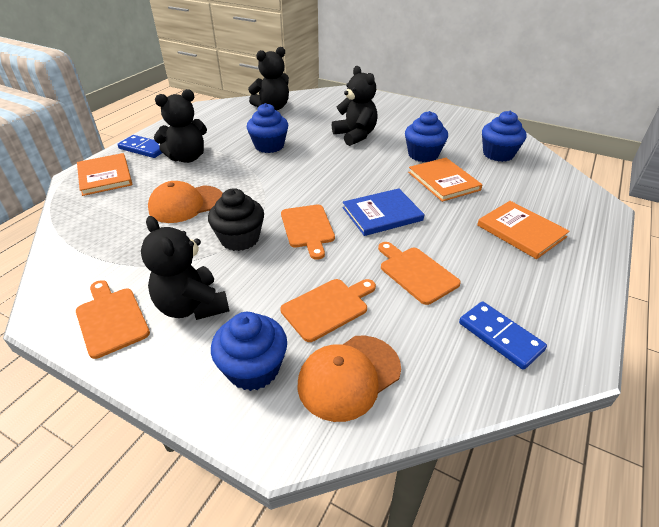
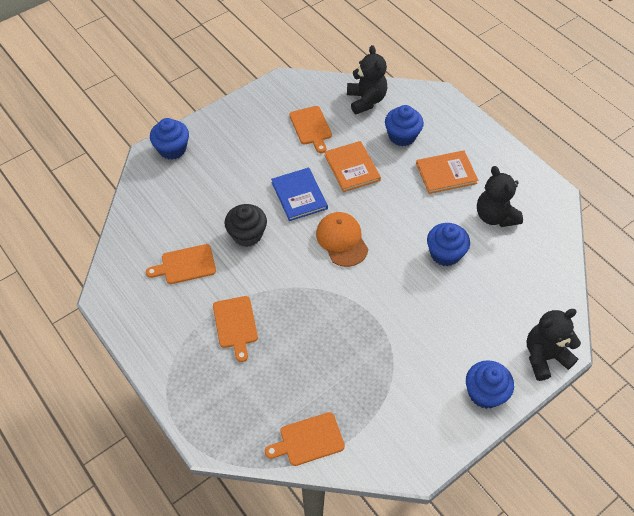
black teddy bear: 4 -> 3
blue domino: 2 -> 0
orange book: 3 -> 2
orange cap: 2 -> 1

